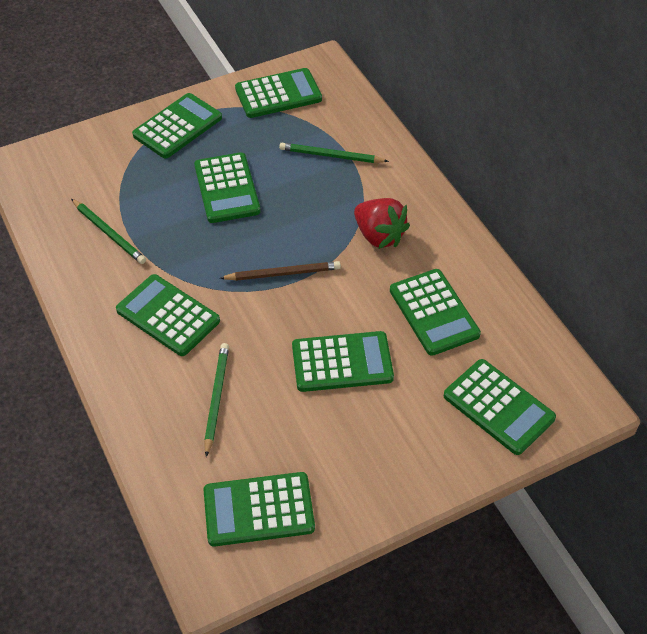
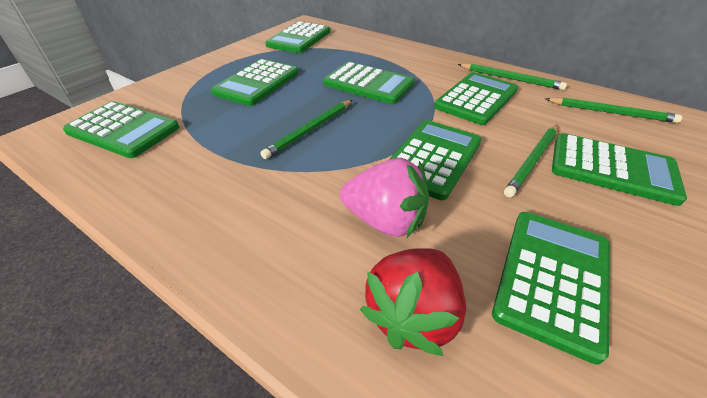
brown pencil: 1 -> 0
green pencil: 3 -> 4
pink strawberry: 0 -> 1

